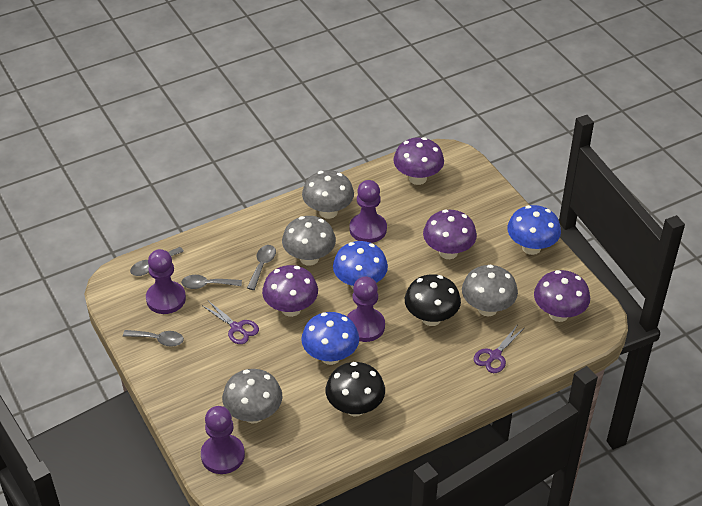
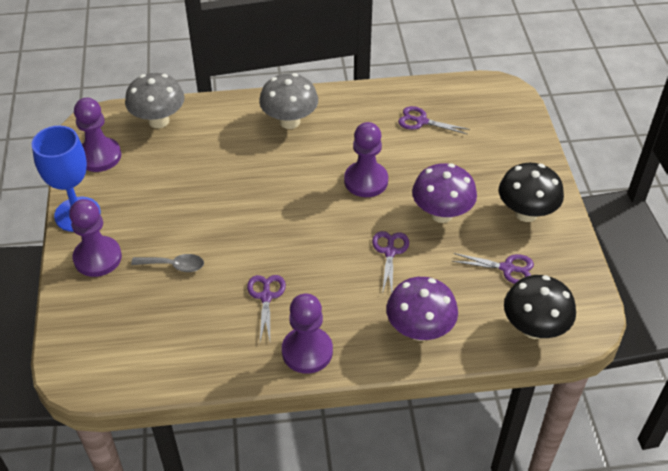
blue goblet: 0 -> 1
blue mushroom: 3 -> 0
grey mushroom: 4 -> 2
grey spoon: 4 -> 1
purple mushroom: 4 -> 2
purple scissors: 2 -> 4

